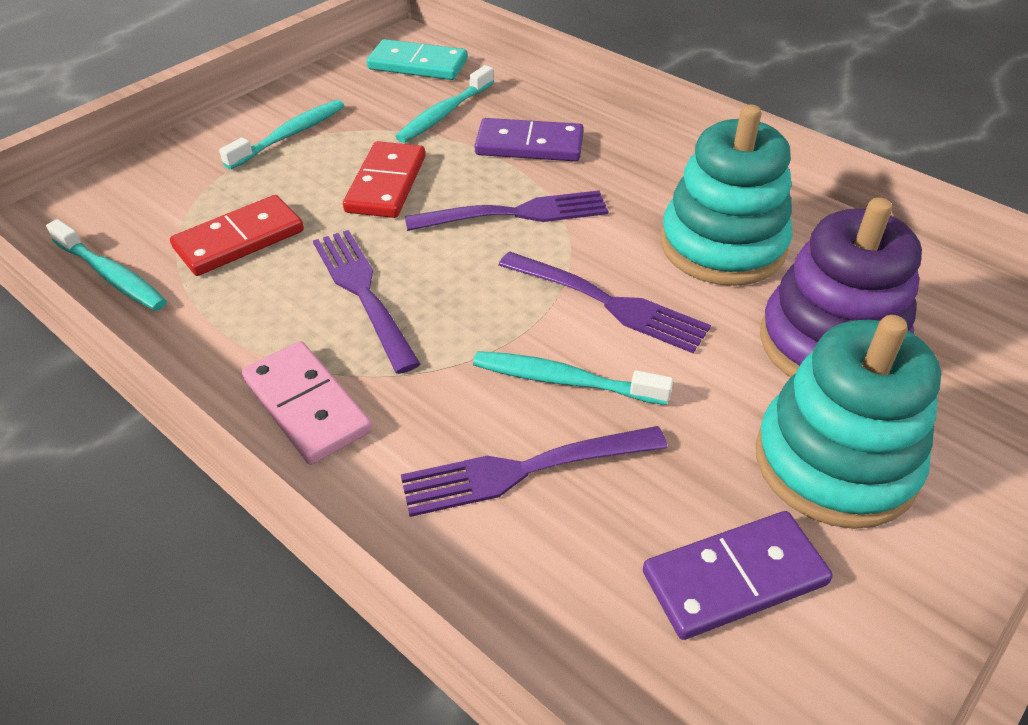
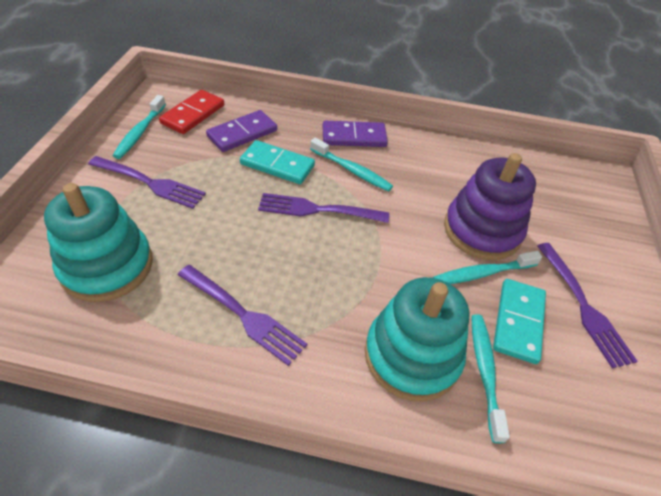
pink domino: 1 -> 0
red domino: 2 -> 1
turquoise domino: 1 -> 2

